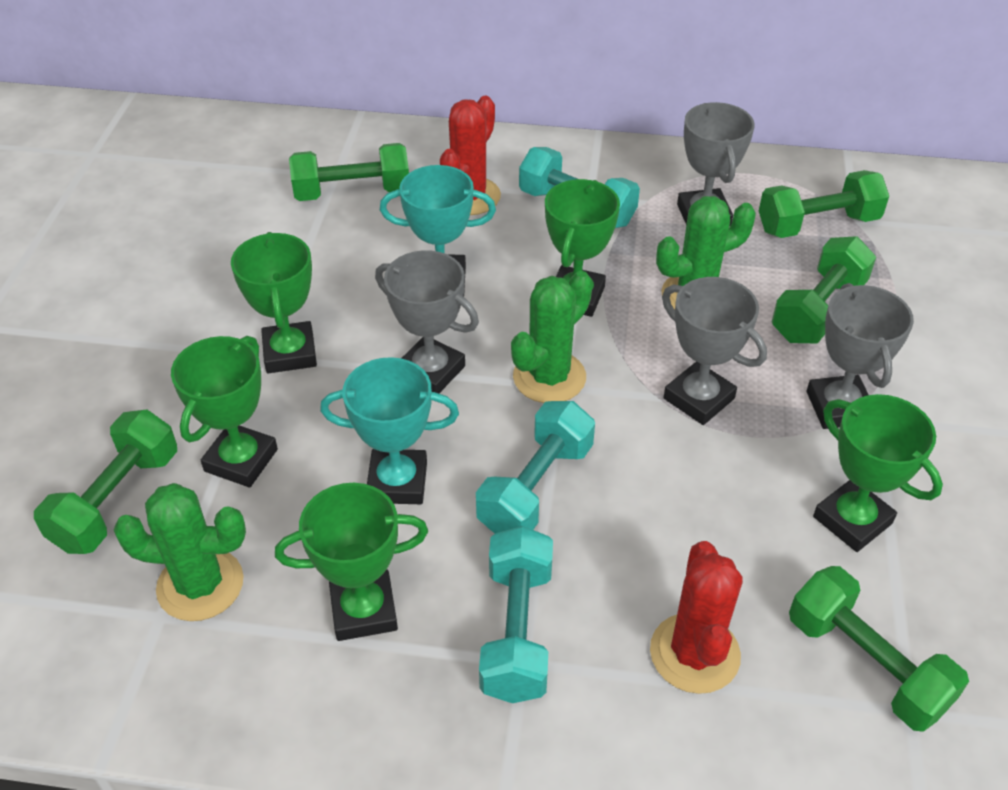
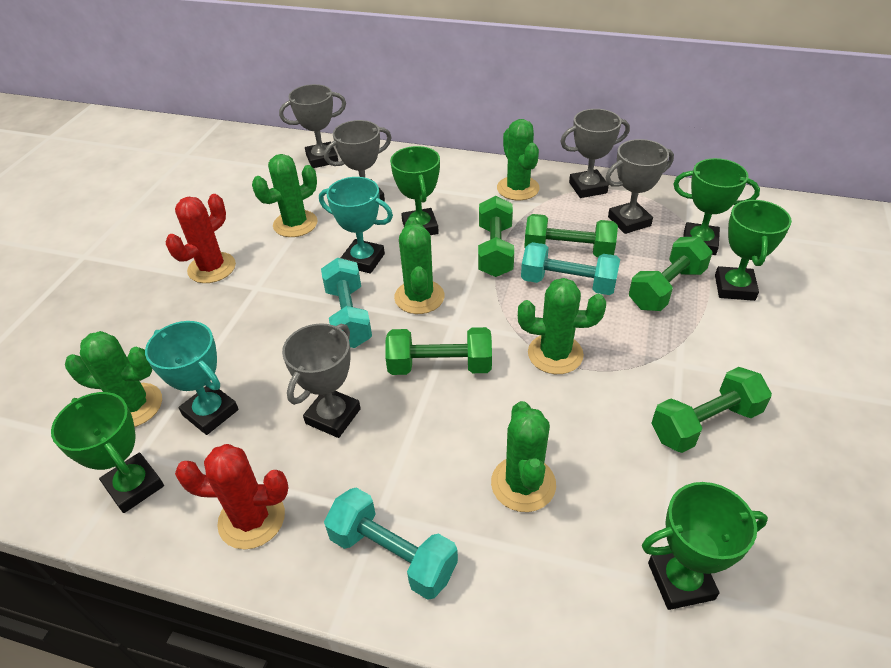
green cactus: 3 -> 6
grey trophy: 4 -> 5

